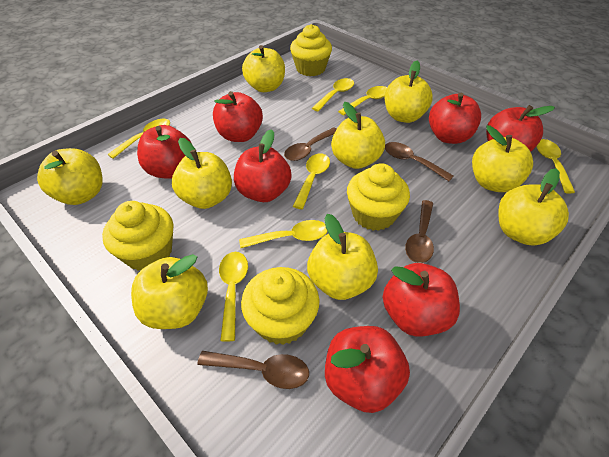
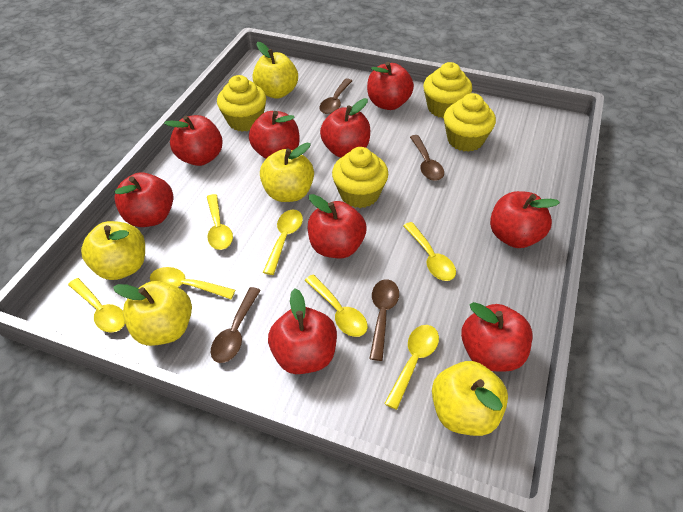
red apple: 7 -> 9
yellow apple: 9 -> 5

